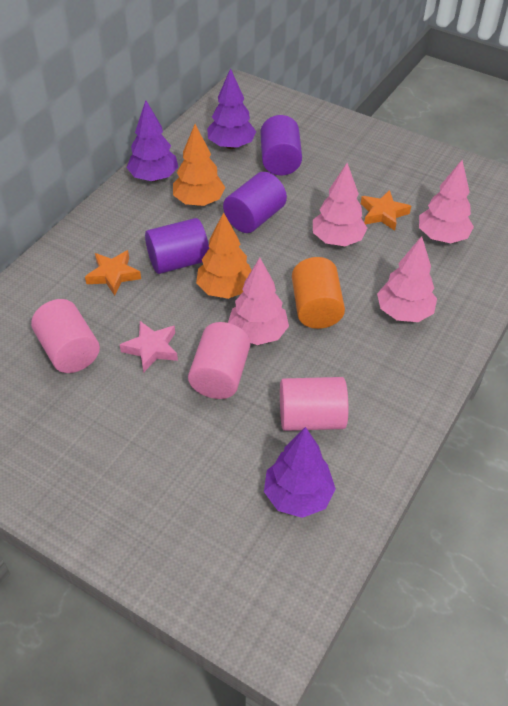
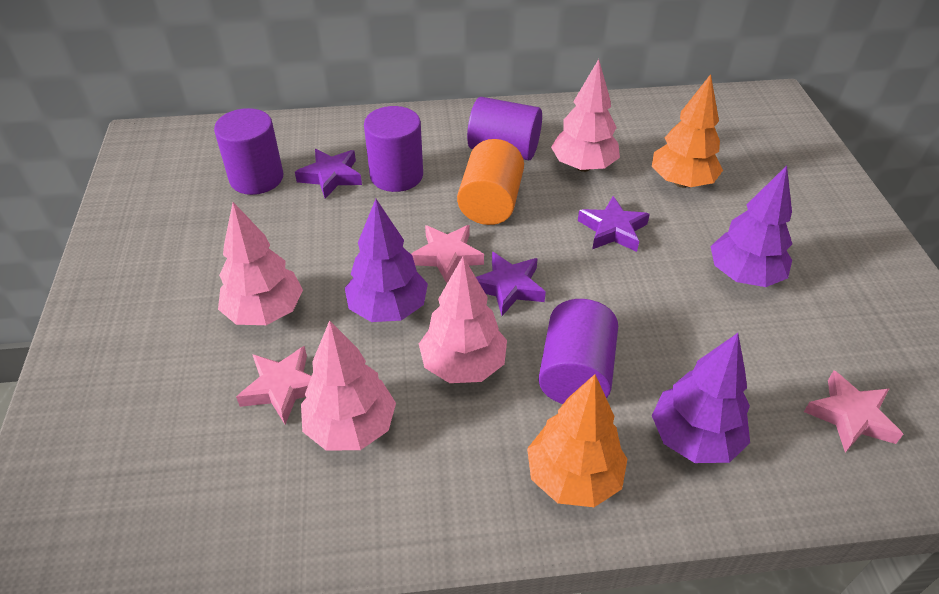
orange star: 2 -> 0
pink cylinder: 3 -> 0
pink star: 1 -> 3
purple cylinder: 3 -> 4
purple star: 0 -> 3

